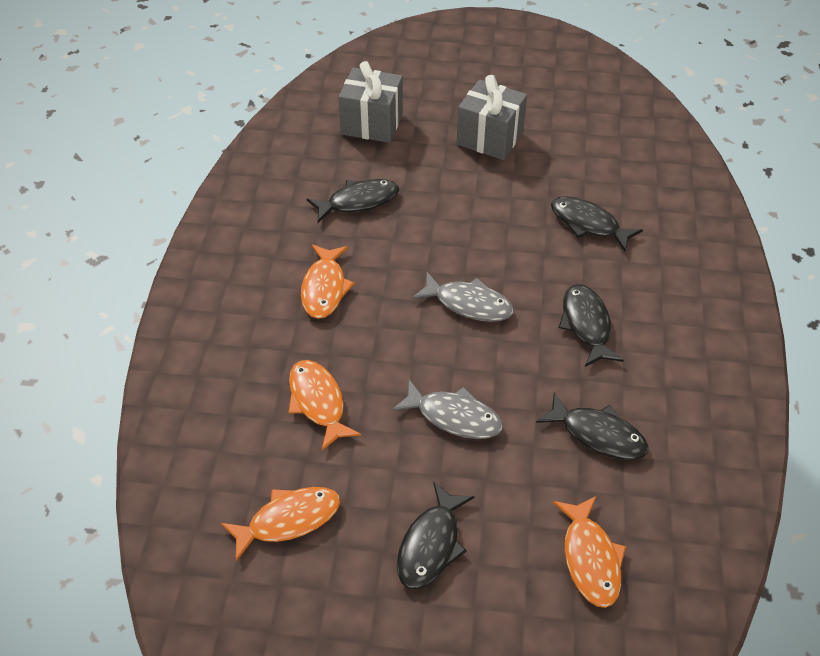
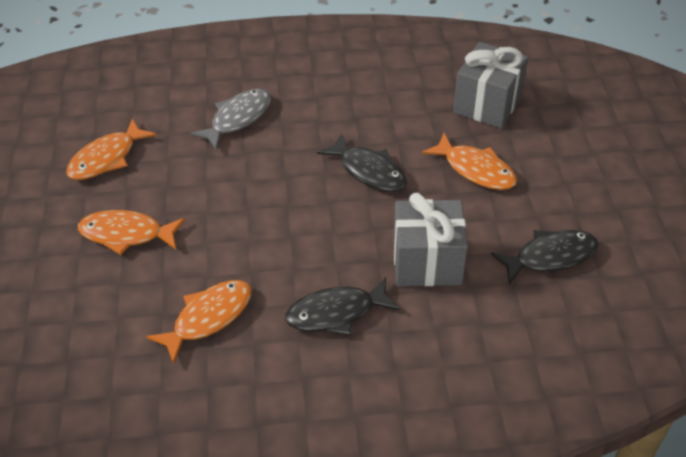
black fish: 5 -> 3
grey fish: 2 -> 1

